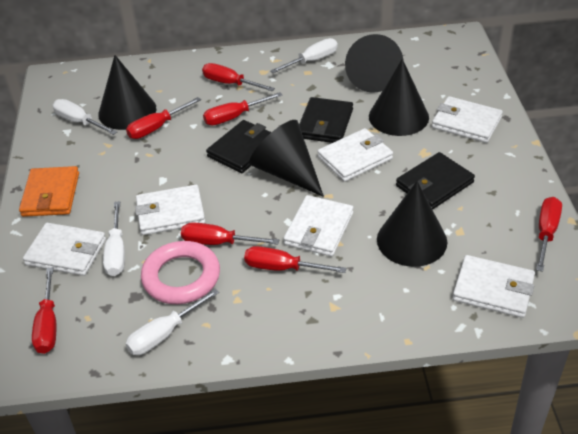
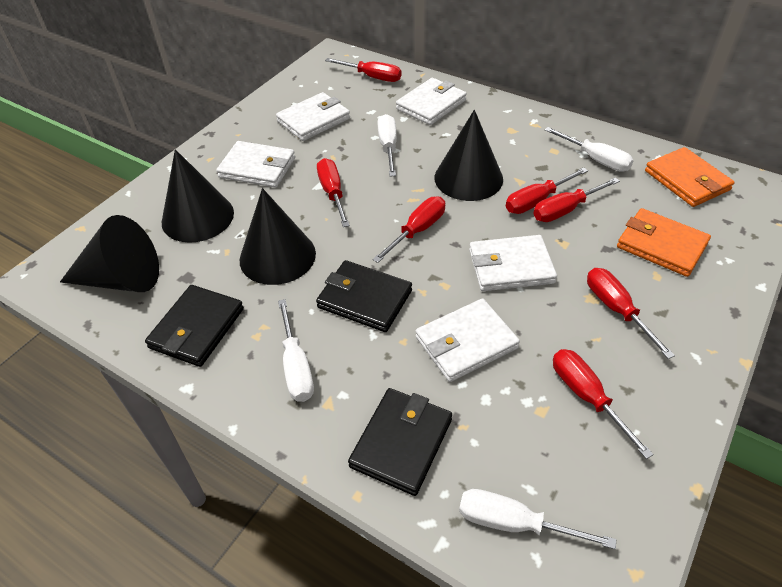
black cone: 5 -> 4
orange wallet: 1 -> 2
pink ring: 1 -> 0
white wallet: 6 -> 5

